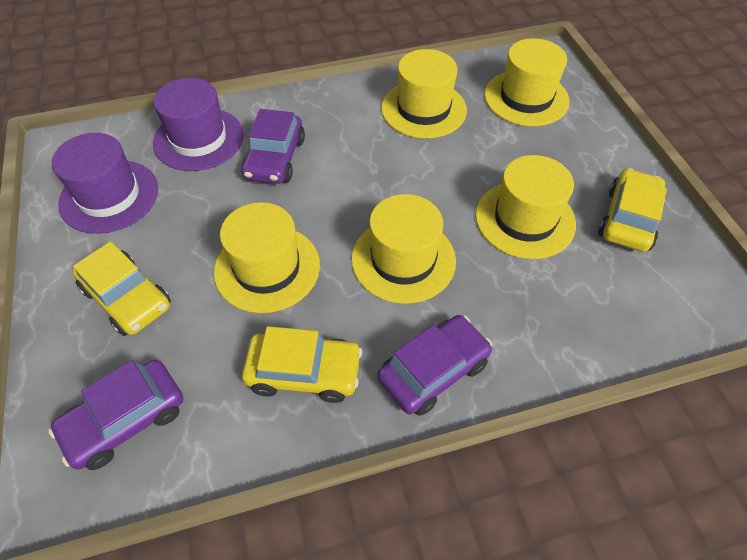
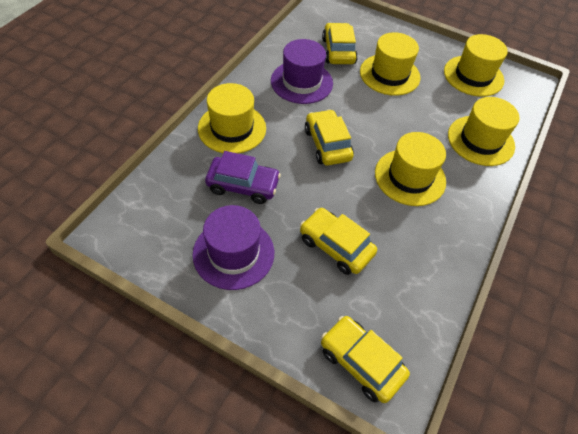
purple car: 3 -> 1
yellow car: 3 -> 4

